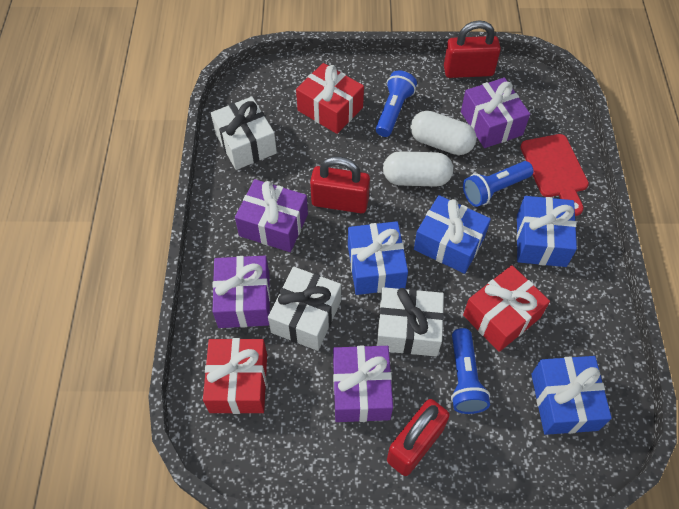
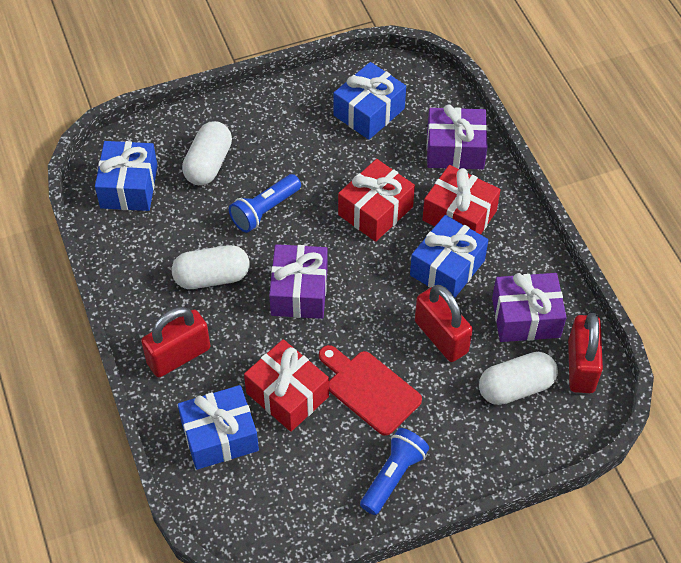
blue flashlight: 3 -> 2
purple gift: 4 -> 3
white capsule: 2 -> 3
white gift: 3 -> 0

